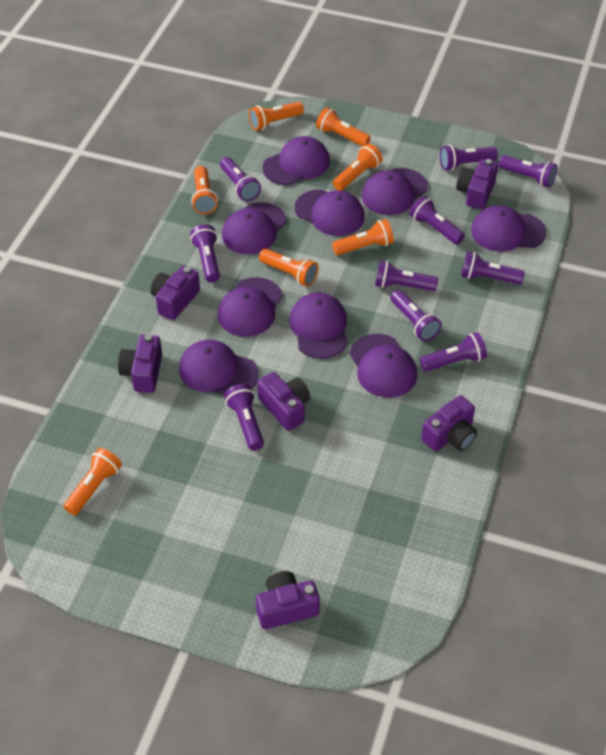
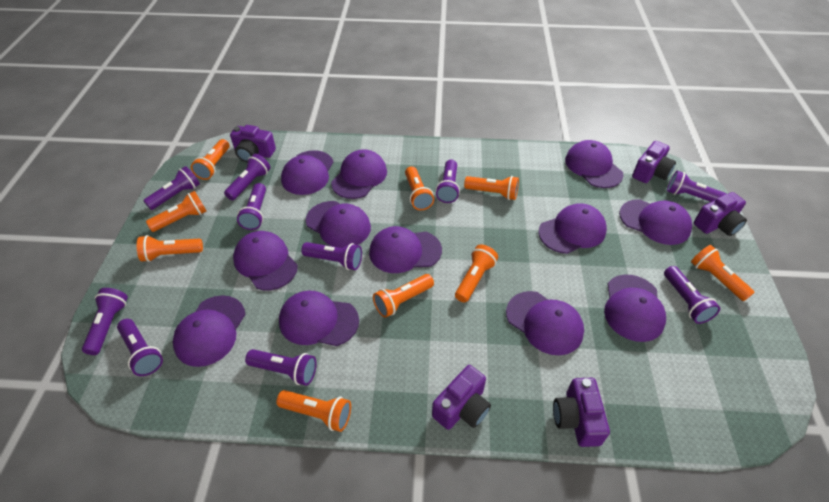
orange flashlight: 7 -> 9
purple camera: 6 -> 5
purple cap: 9 -> 12

